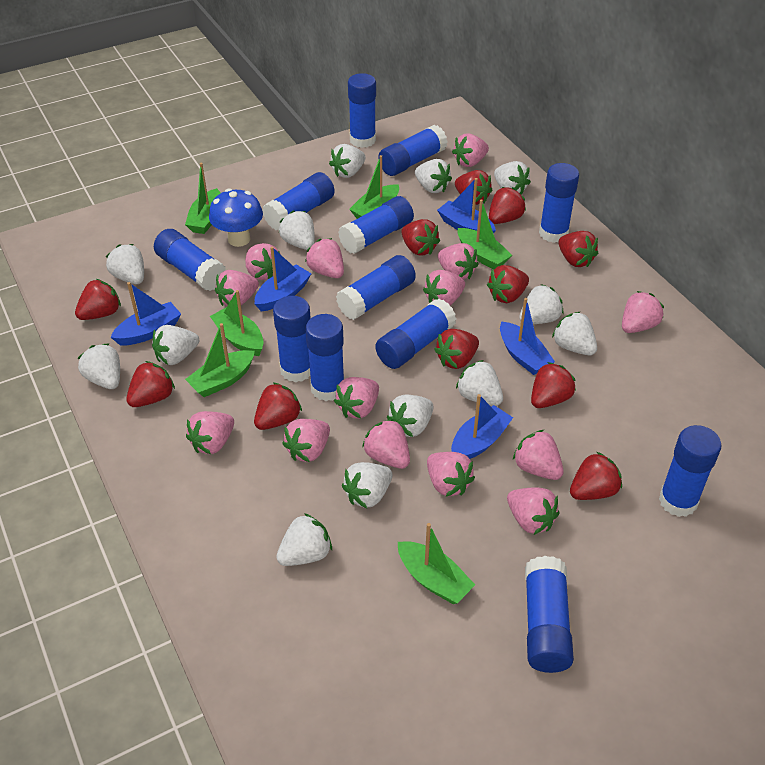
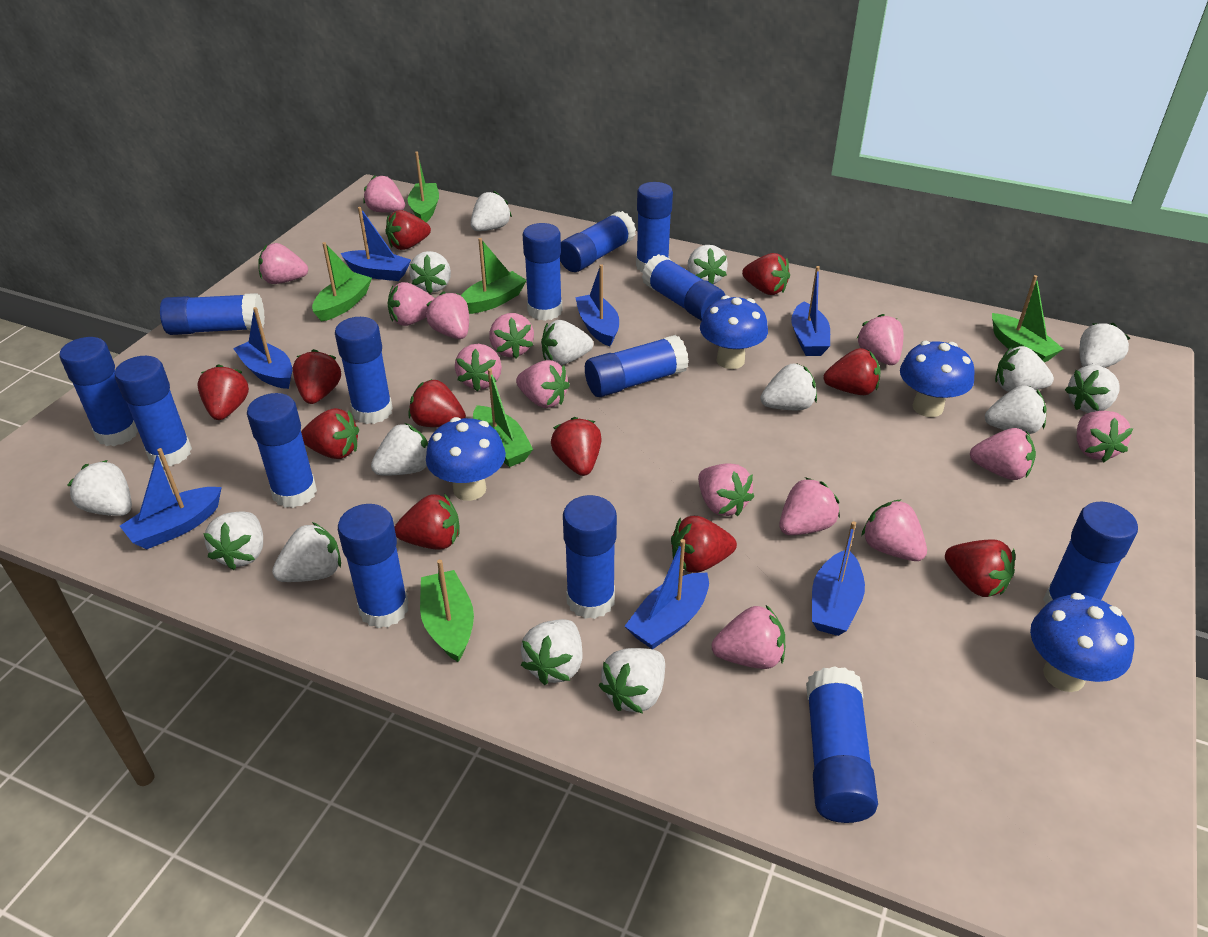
blue boat: 5 -> 7
blue glue stick: 12 -> 14
blue mushroom: 1 -> 4
white strawberry: 13 -> 15

